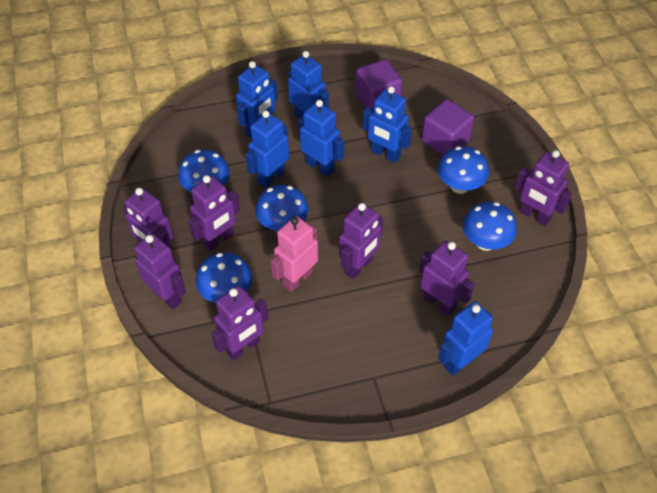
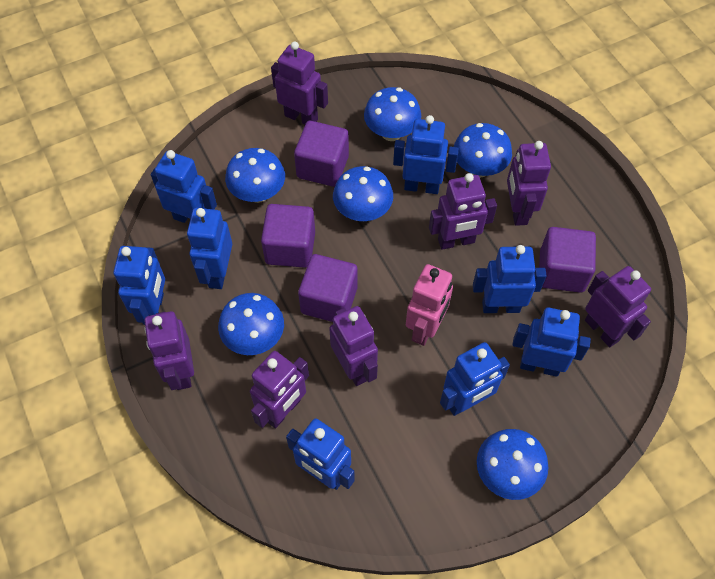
blue mushroom: 5 -> 6
blue robot: 6 -> 8
purple cube: 2 -> 4

